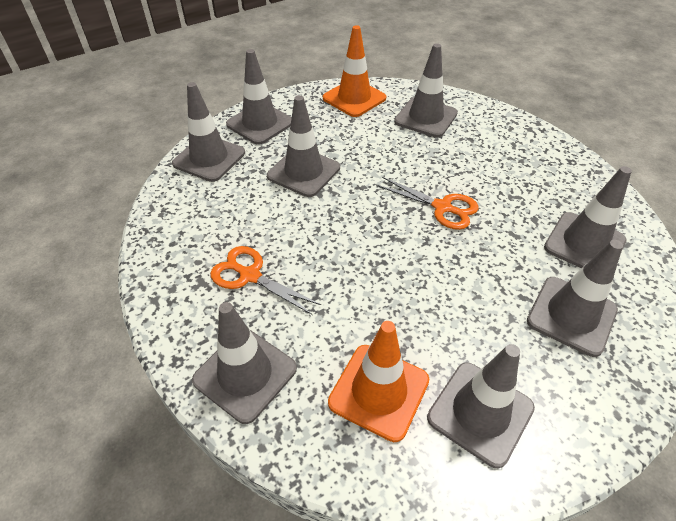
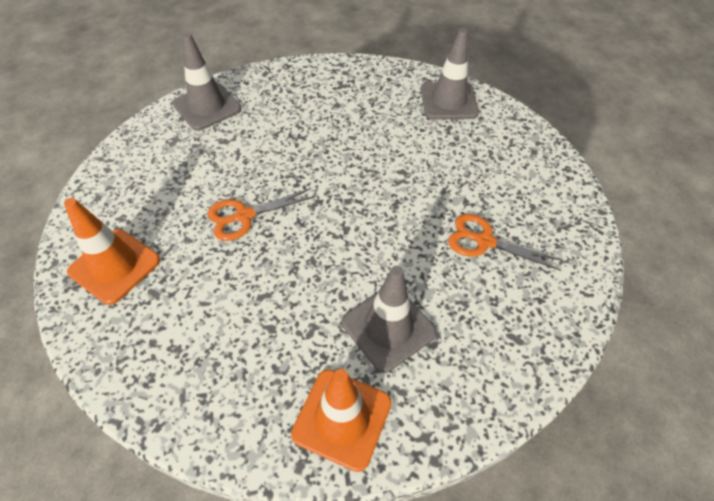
grey traffic cone: 8 -> 3

